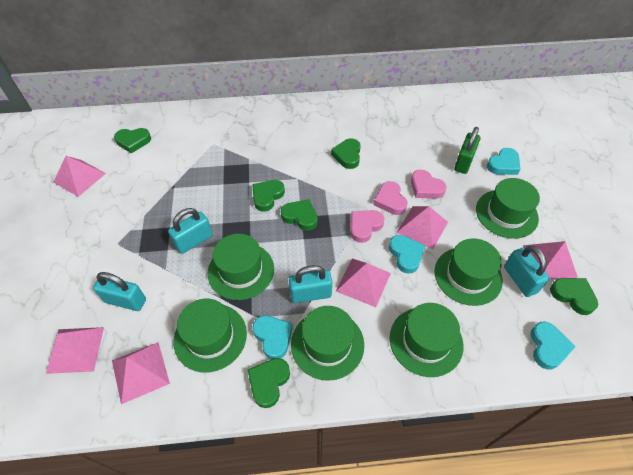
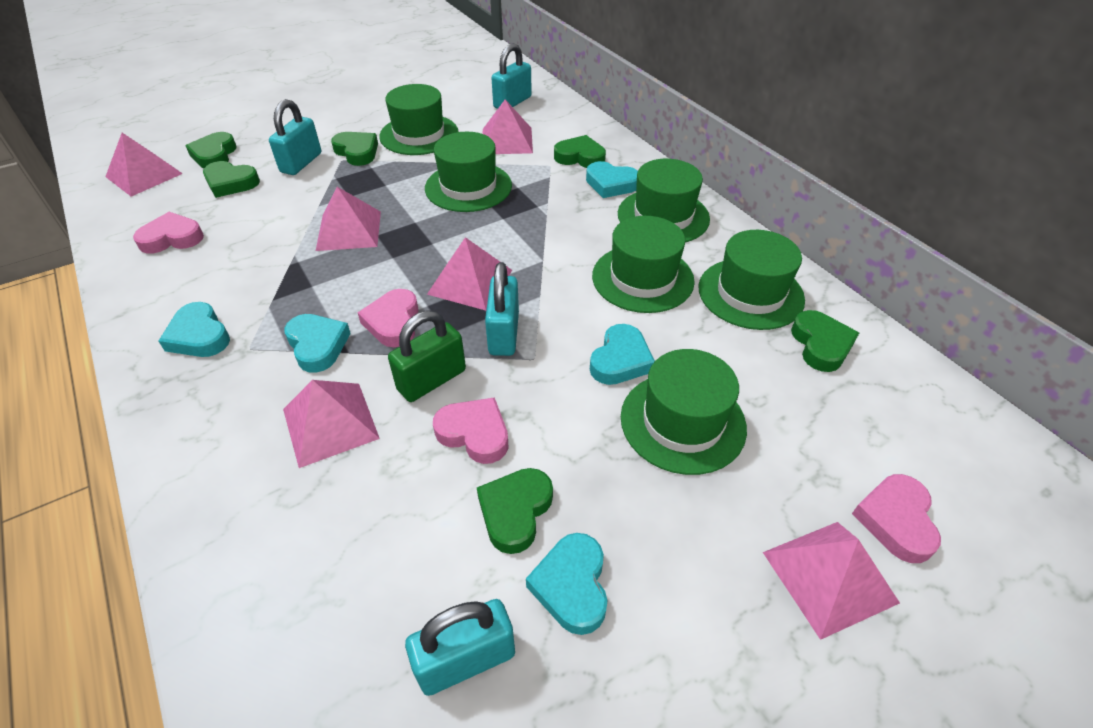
pink heart: 3 -> 4
turquoise heart: 4 -> 5

